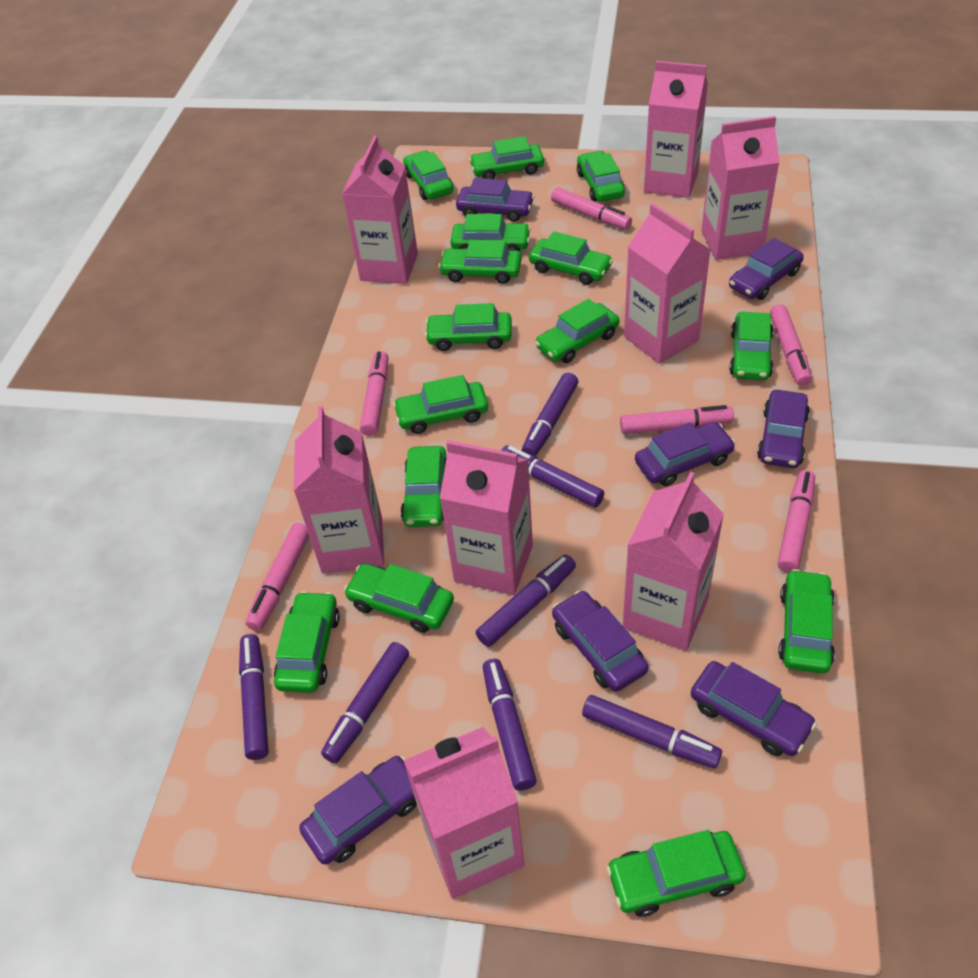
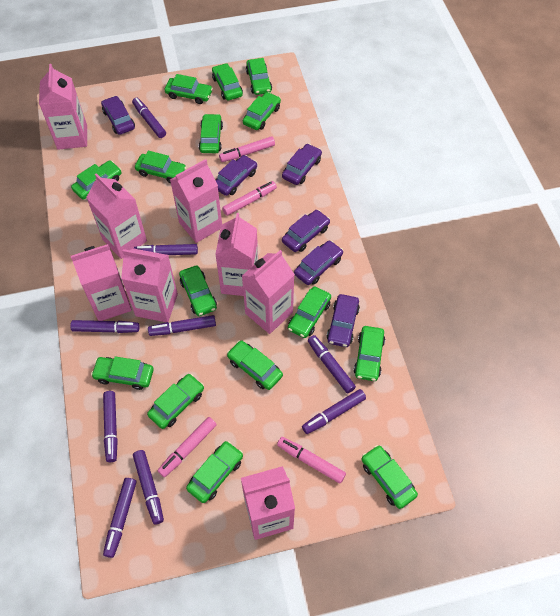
pink marker: 6 -> 4
purple car: 7 -> 6
purple marker: 7 -> 9

